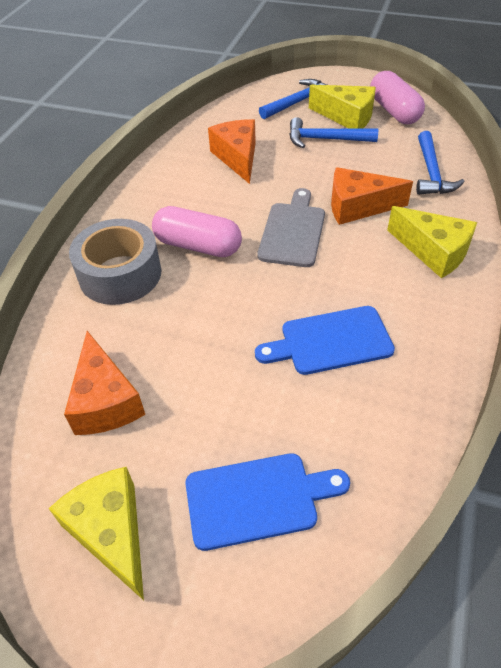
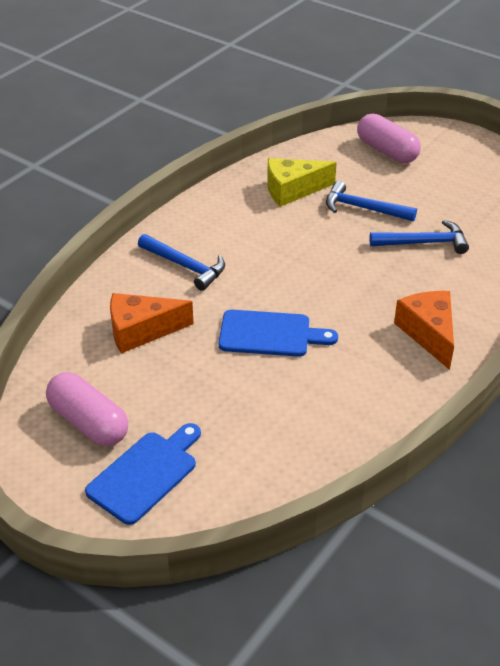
grey cutting board: 1 -> 0
grey tape: 1 -> 0
orange cheese: 3 -> 2
yellow cheese: 3 -> 1

